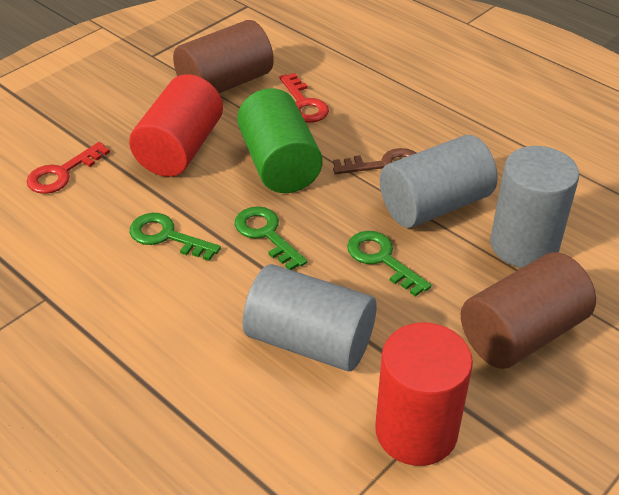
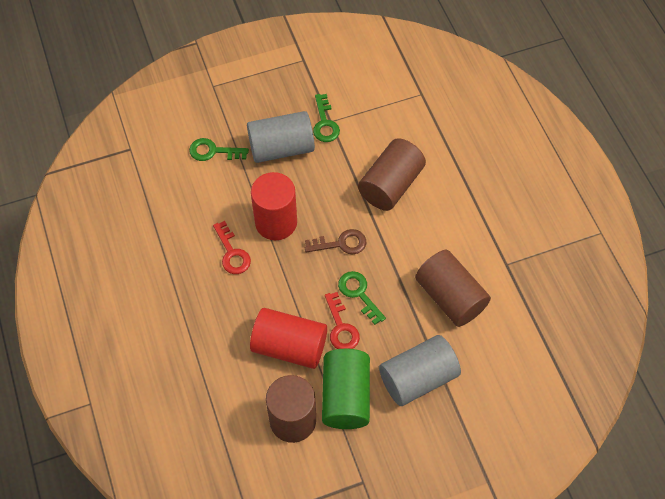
brown cylinder: 2 -> 3
grey cylinder: 3 -> 2

